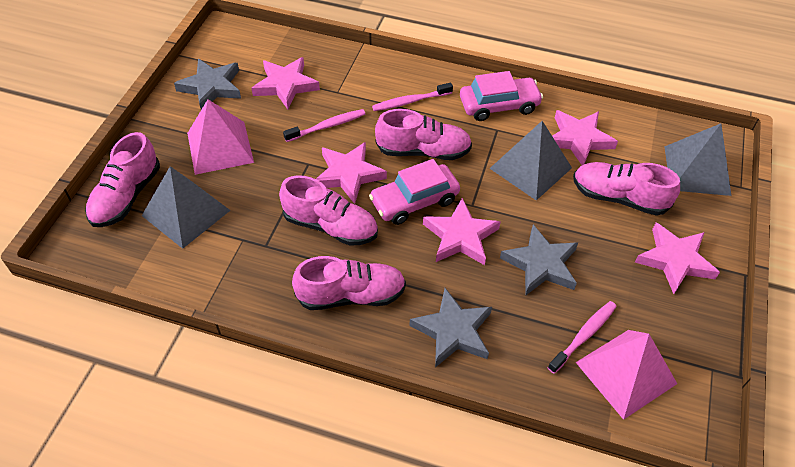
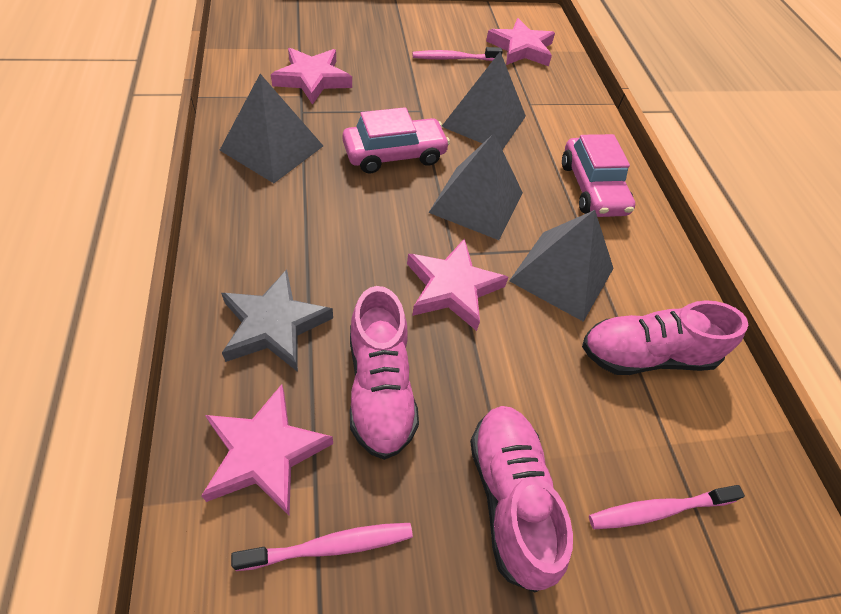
grey pyramid: 3 -> 4
grey star: 3 -> 1
pink pyramid: 2 -> 0
pink shoe: 5 -> 3
pink star: 5 -> 4

